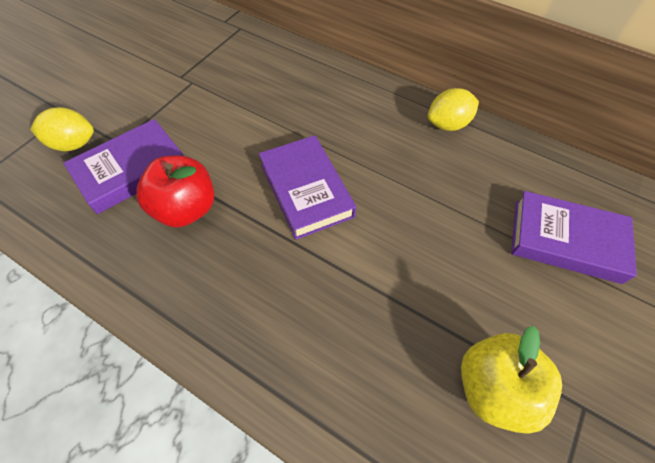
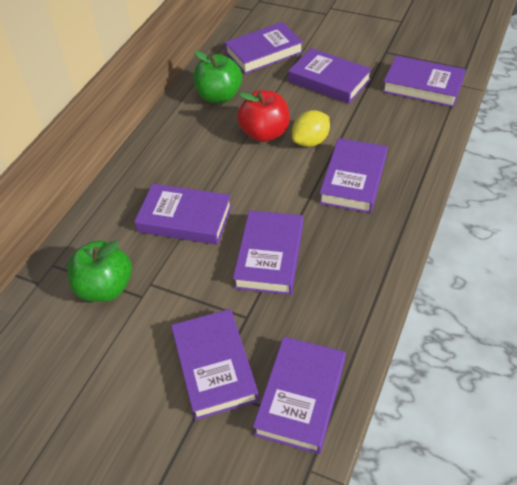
green apple: 0 -> 2
purple book: 3 -> 8
yellow apple: 1 -> 0
yellow lemon: 2 -> 1

